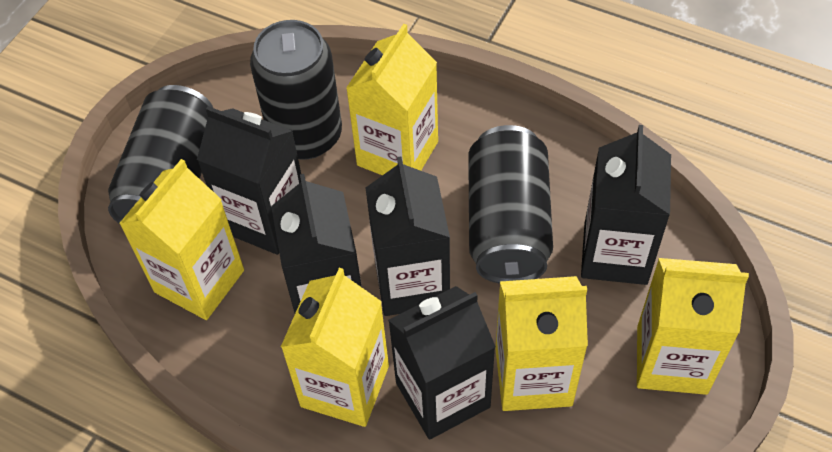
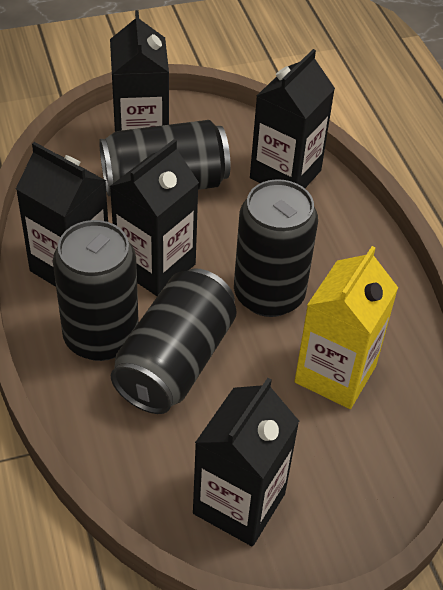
black can: 3 -> 4
yellow carton: 5 -> 1

